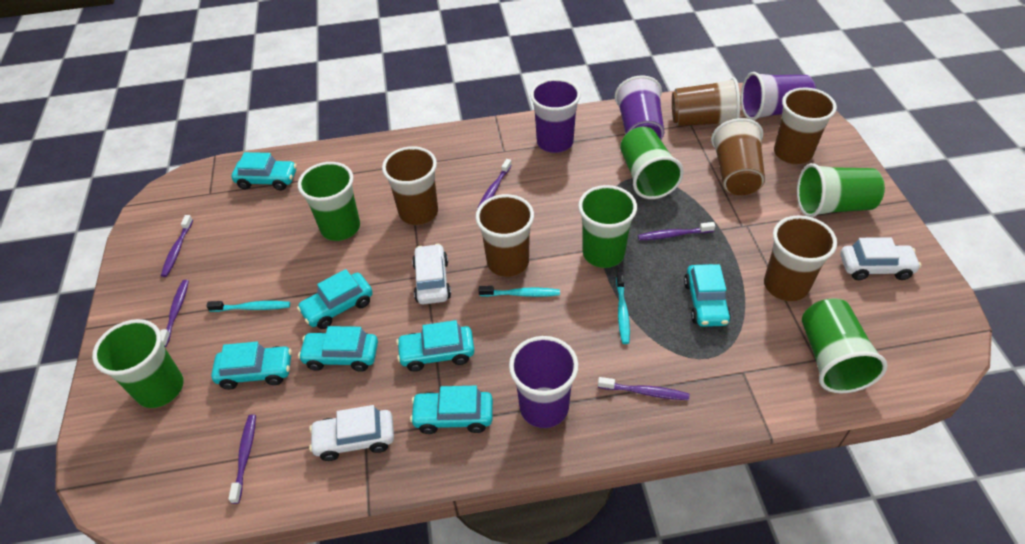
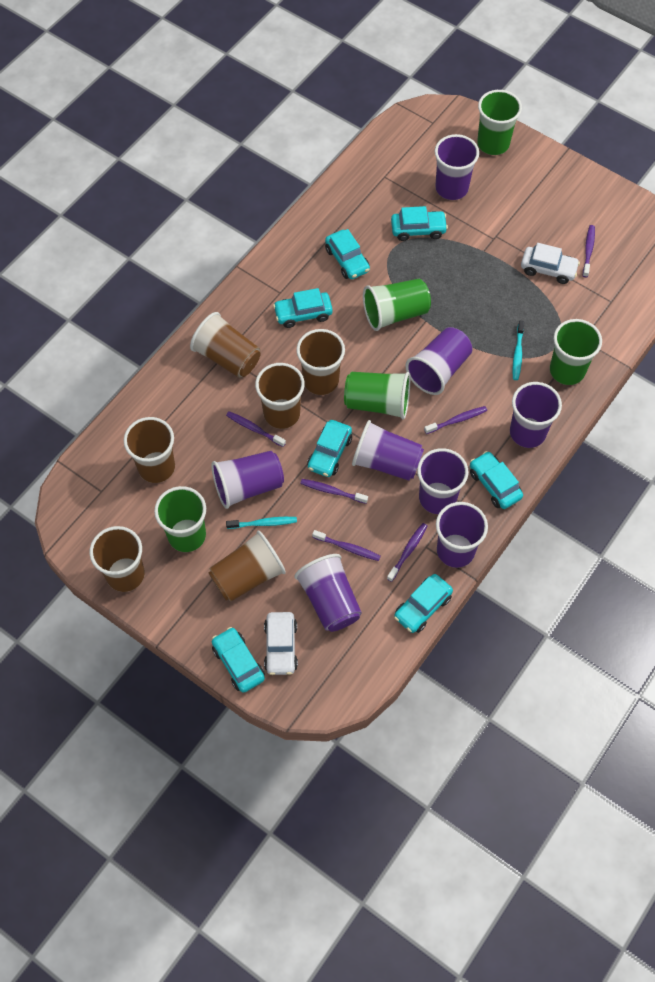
green cup: 6 -> 5
purple cup: 4 -> 8
turquoise toothbrush: 3 -> 2
white car: 3 -> 2

